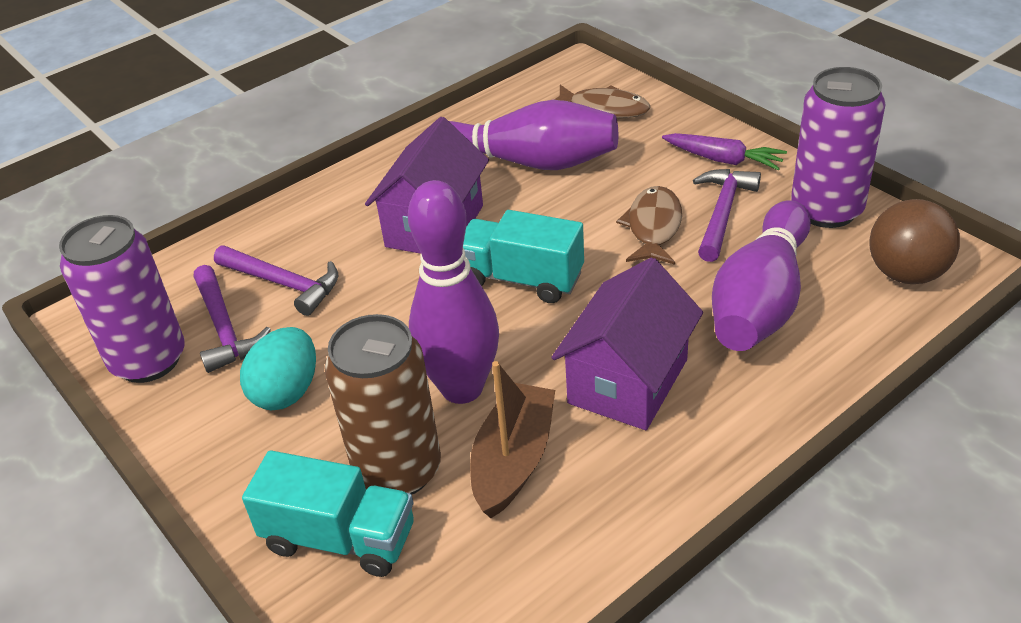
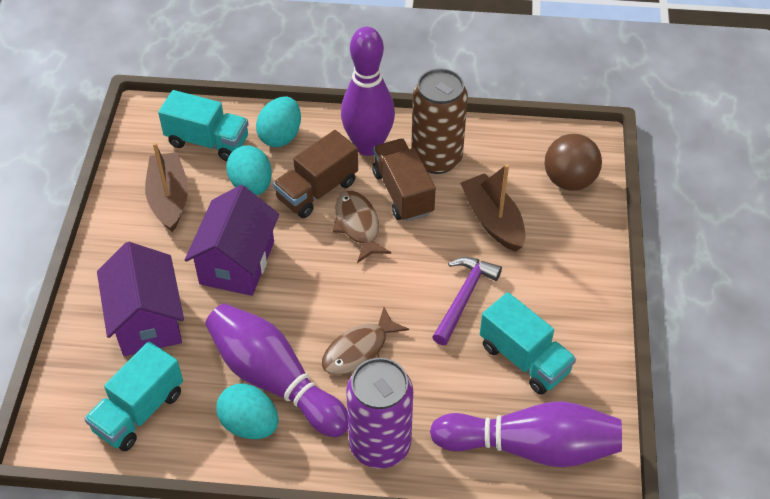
brown boat: 1 -> 2
brown truck: 0 -> 2
purple can: 2 -> 1
purple carrot: 1 -> 0
purple hammer: 3 -> 1
turquoise egg: 1 -> 3
turquoise truck: 2 -> 3

